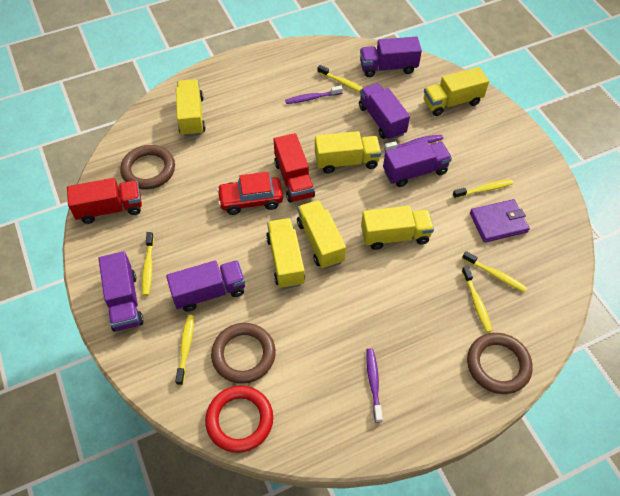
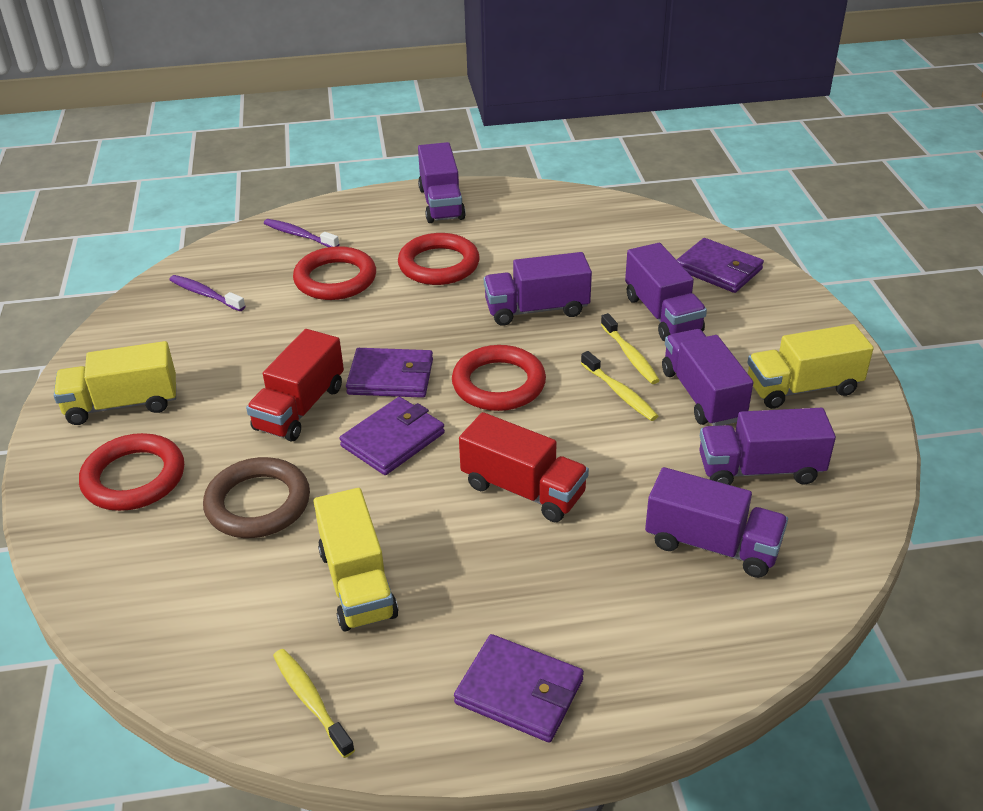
brown ring: 3 -> 1
purple toothbrush: 3 -> 2
purple truck: 5 -> 6
purple wallet: 1 -> 4
red car: 1 -> 0
red ring: 1 -> 4
yellow toothbrush: 6 -> 3
yellow truck: 6 -> 3

